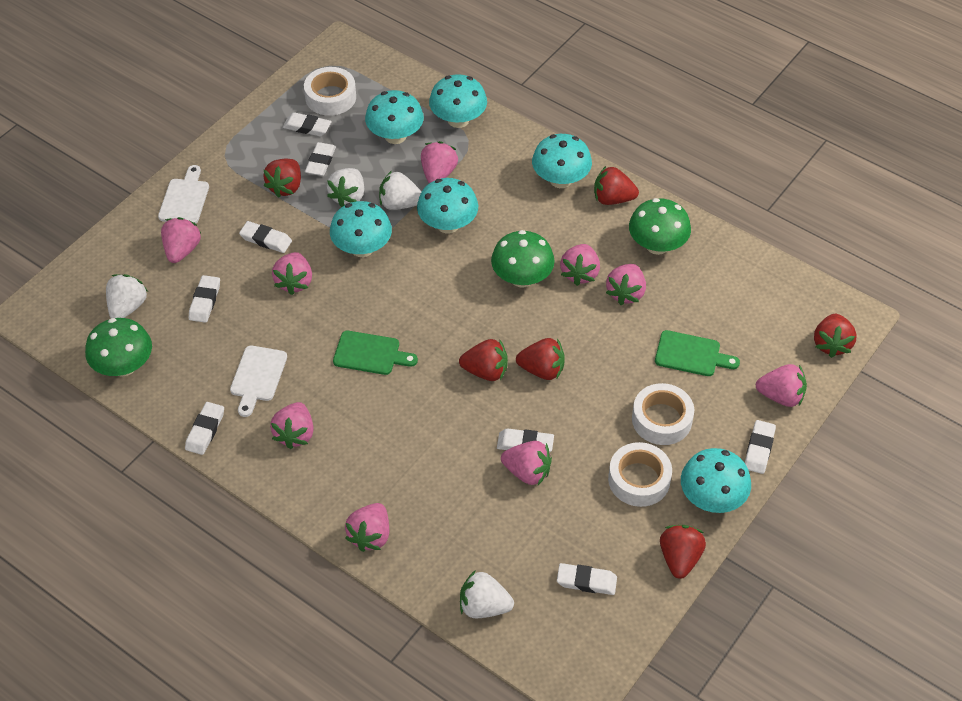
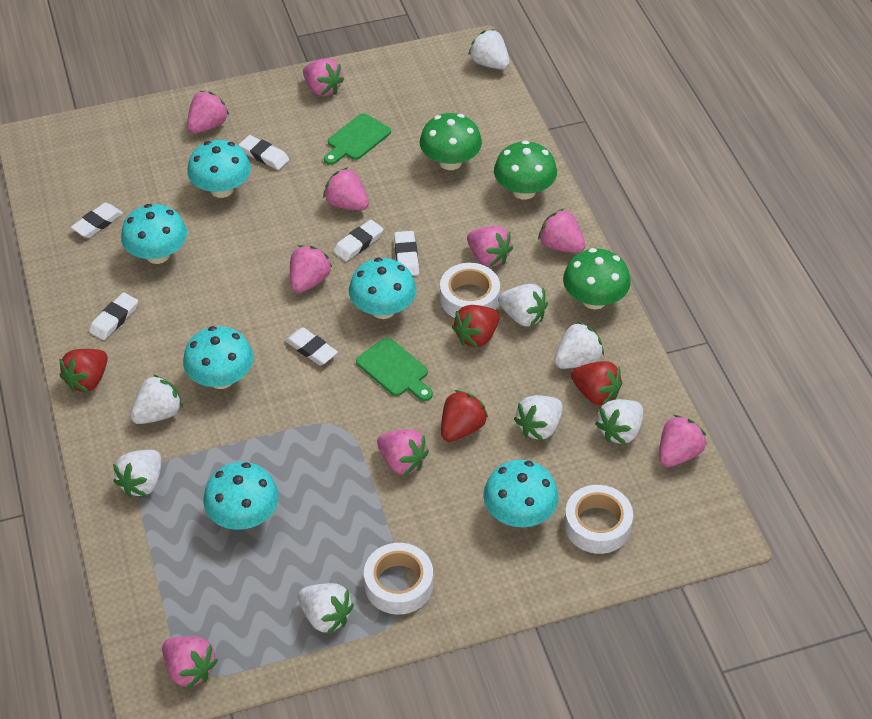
red strawberry: 6 -> 4
white cutting board: 2 -> 0
white eraser: 8 -> 6
white strawberry: 4 -> 8

